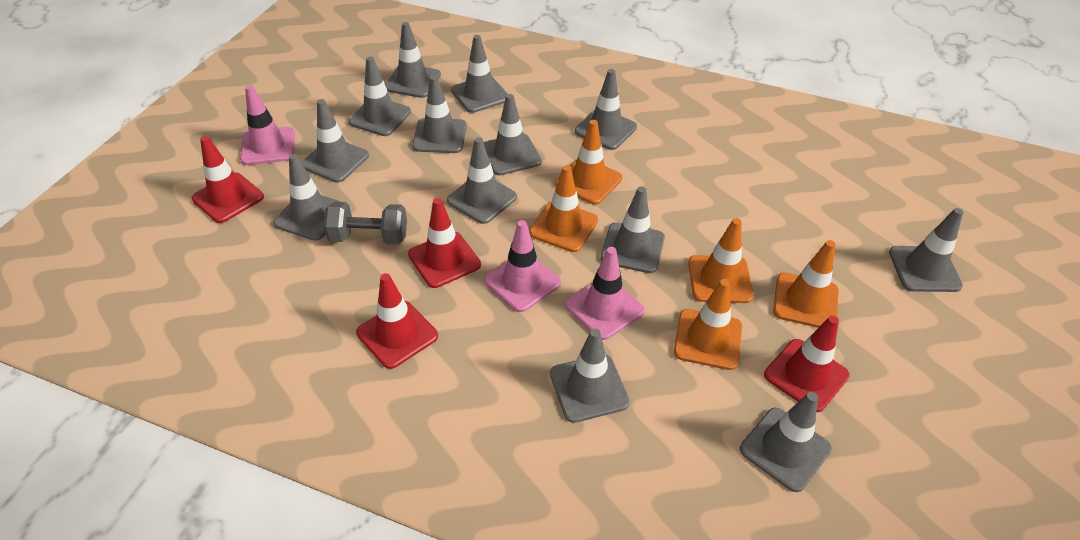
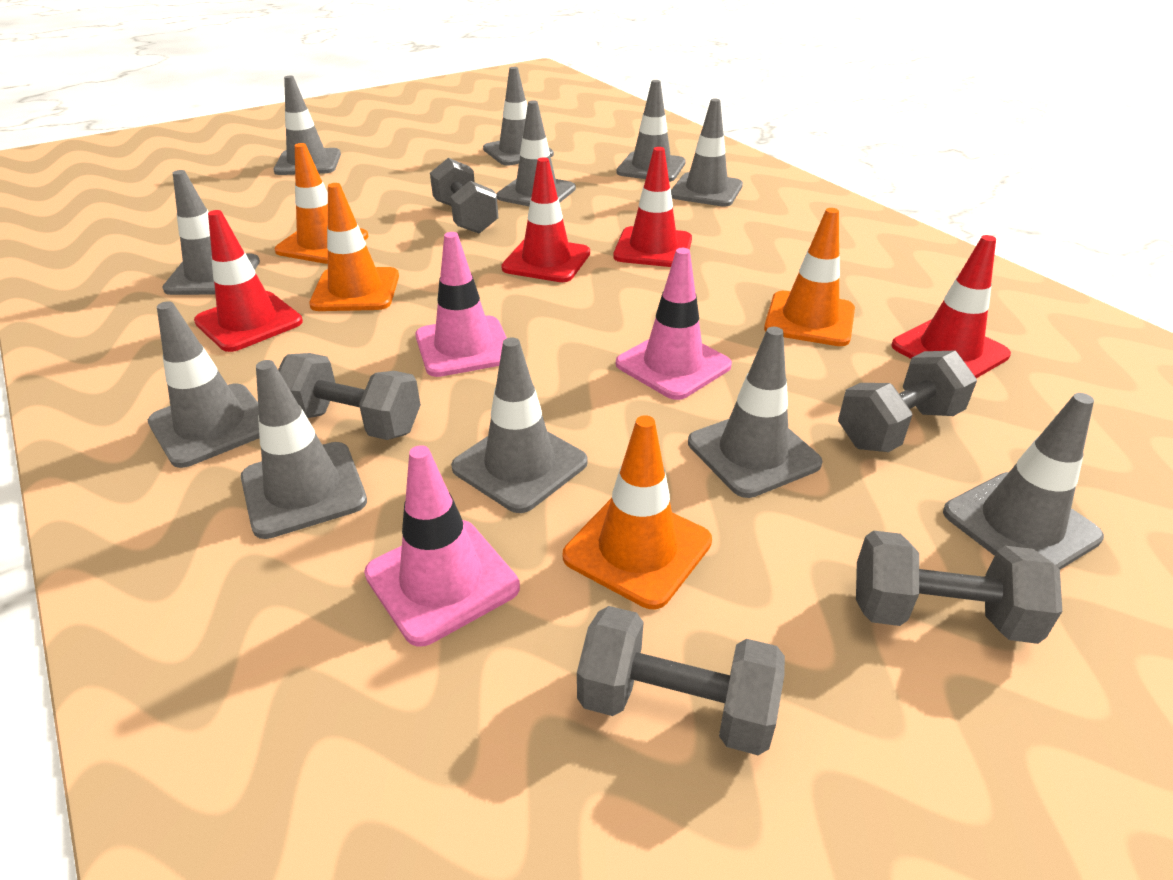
grey dumbbell: 1 -> 5
grey traffic cone: 13 -> 11
orange traffic cone: 5 -> 4

